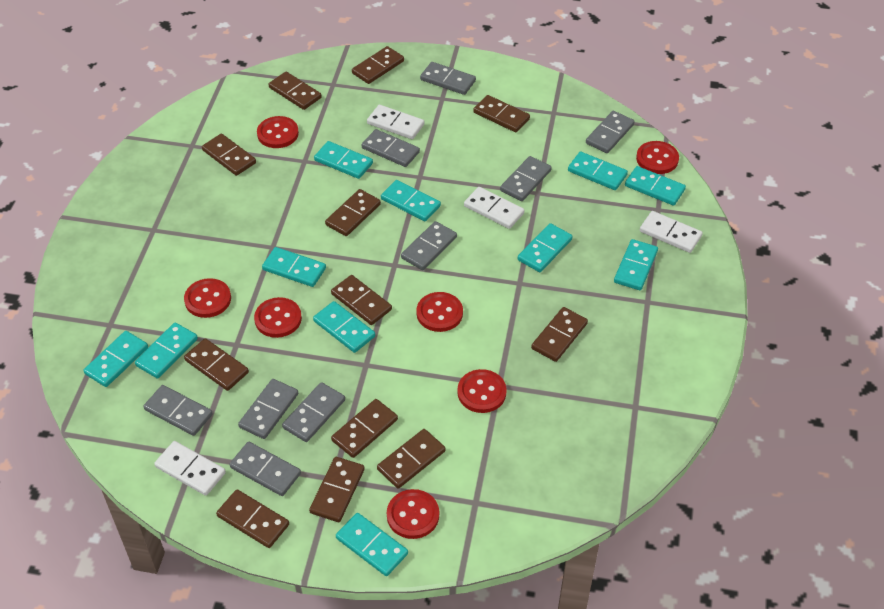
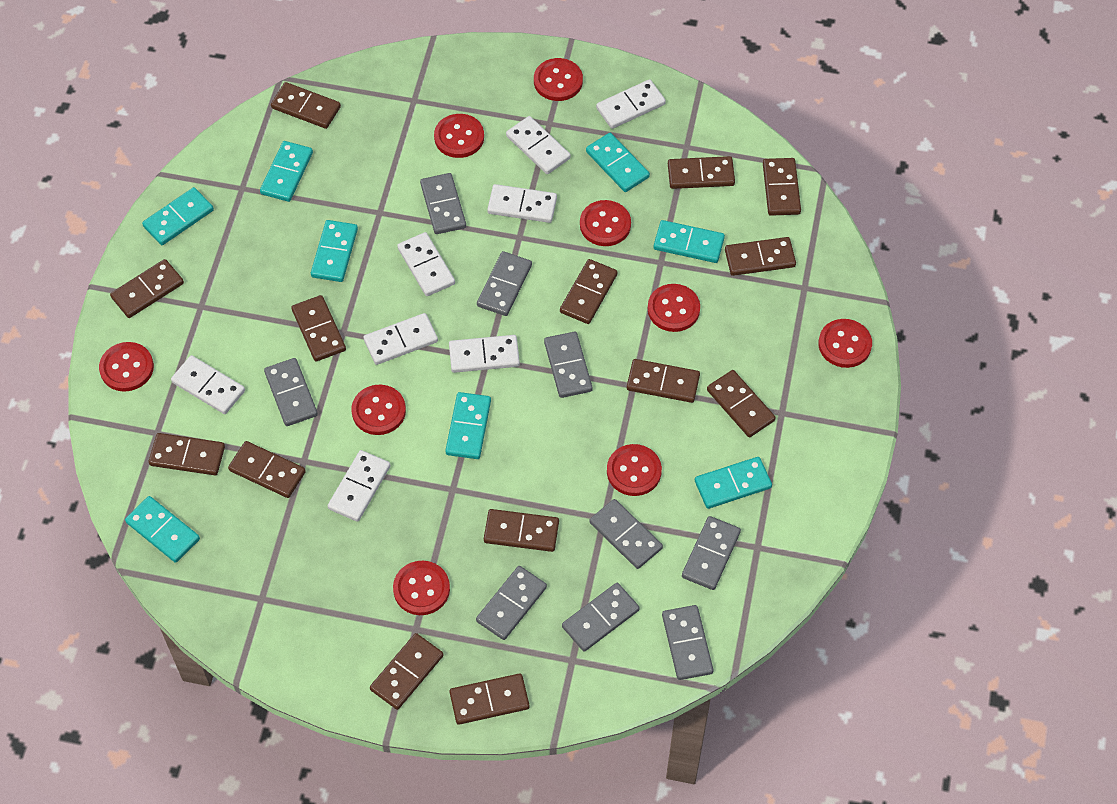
brown domino: 12 -> 14
red button: 7 -> 9
turquoise domino: 11 -> 8
white domino: 4 -> 8

